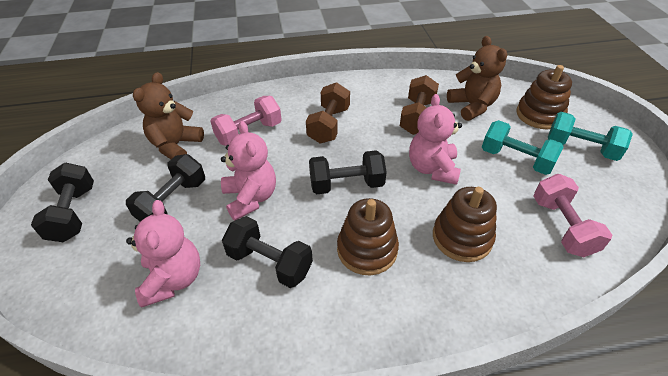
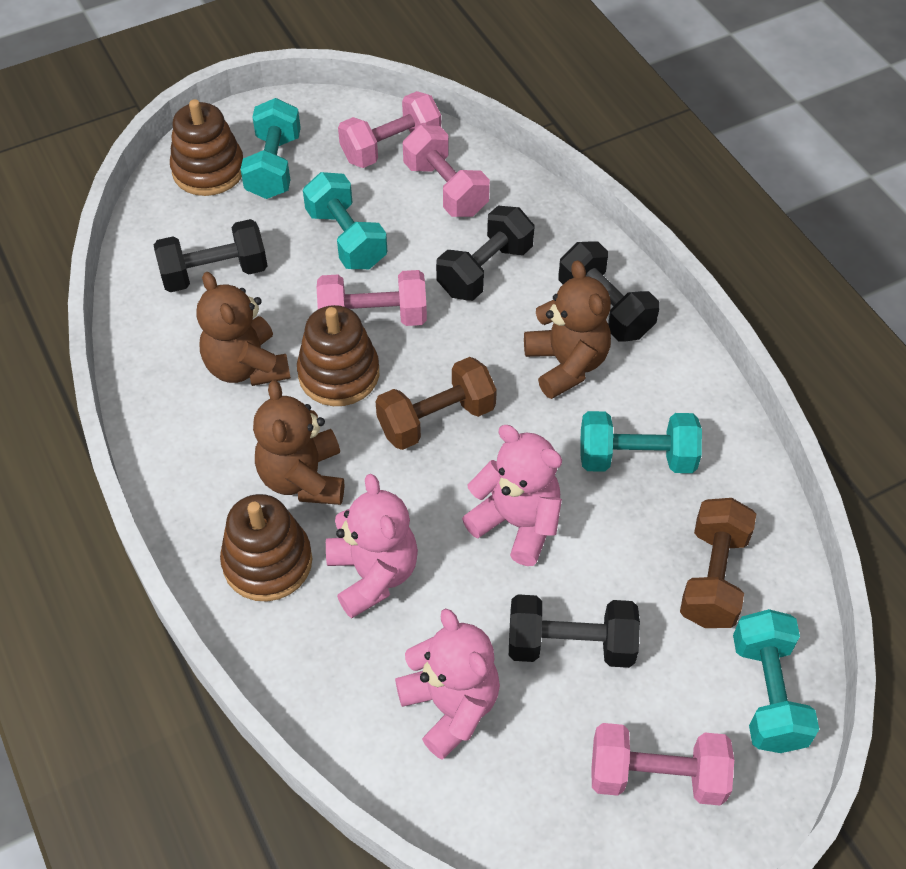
brown teddy bear: 2 -> 3
pink dumbbell: 2 -> 4
turquoise dumbbell: 2 -> 4

